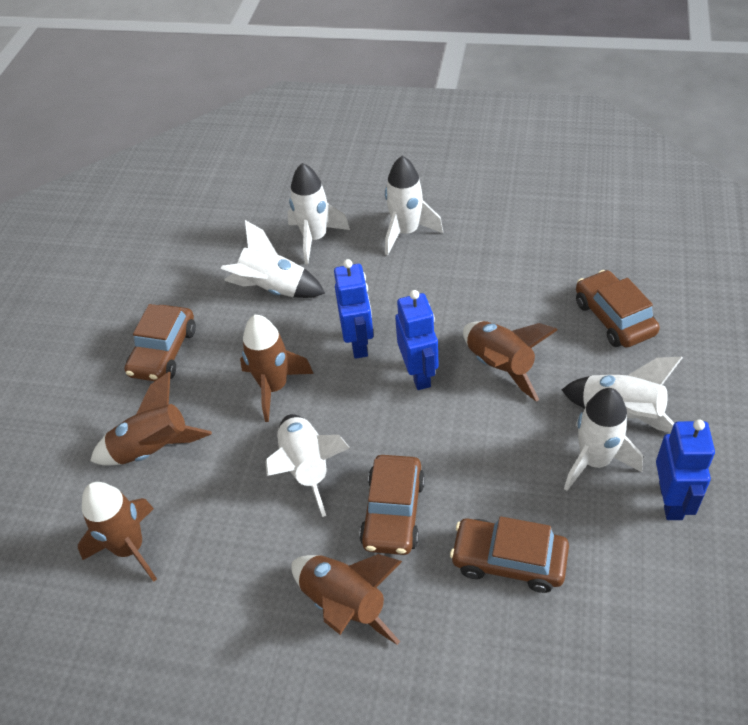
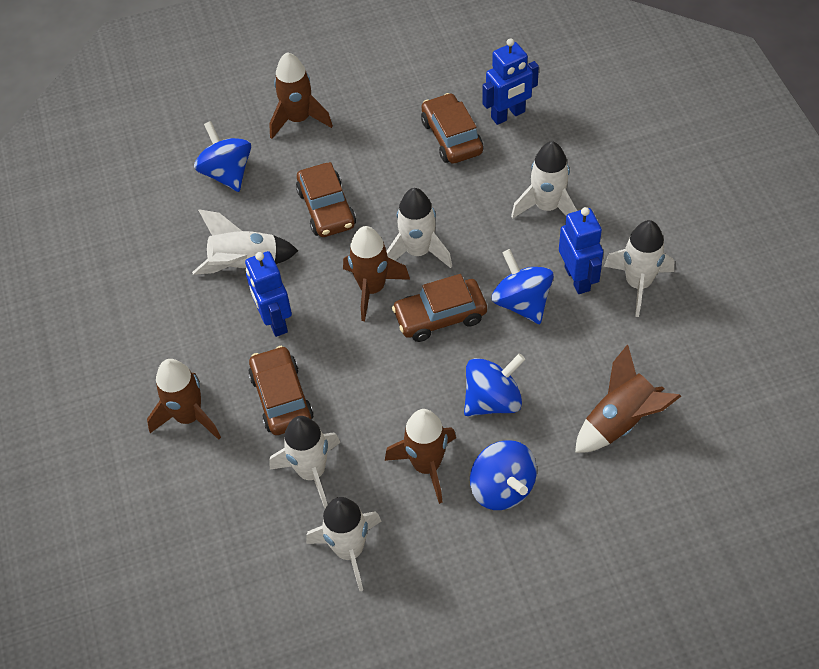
blue spinning top: 0 -> 4

